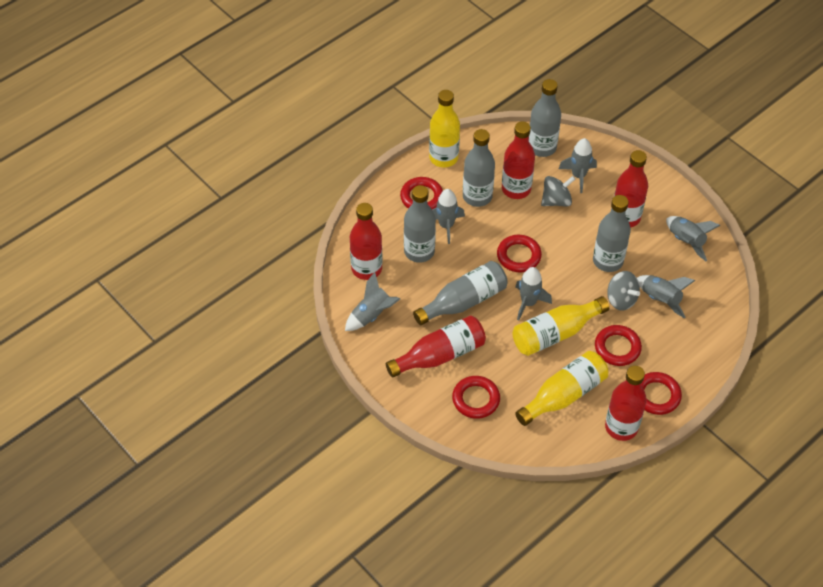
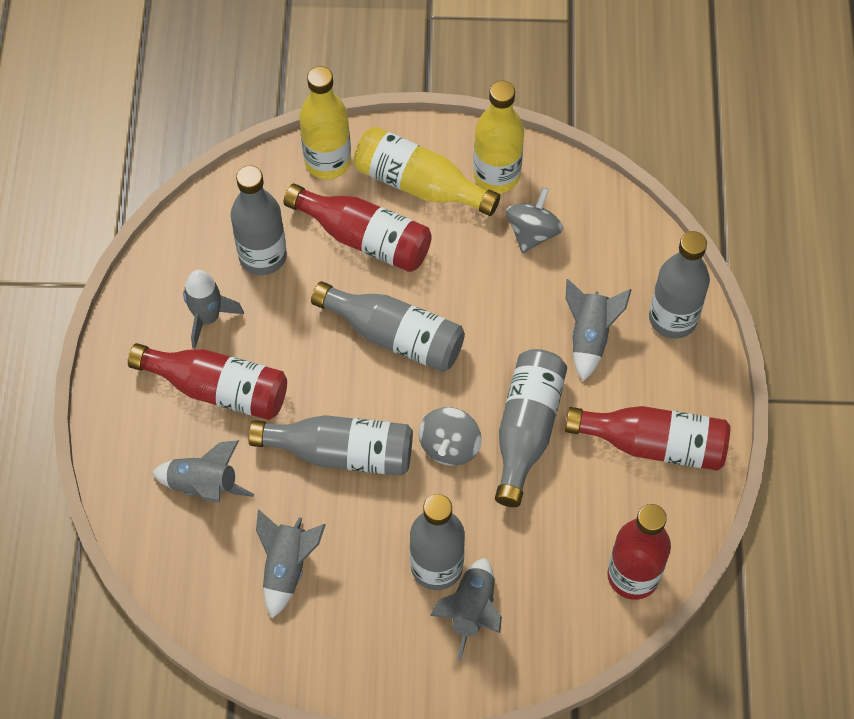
grey bottle: 5 -> 6
grey rocket: 6 -> 5
red bottle: 5 -> 4
red ring: 5 -> 0

